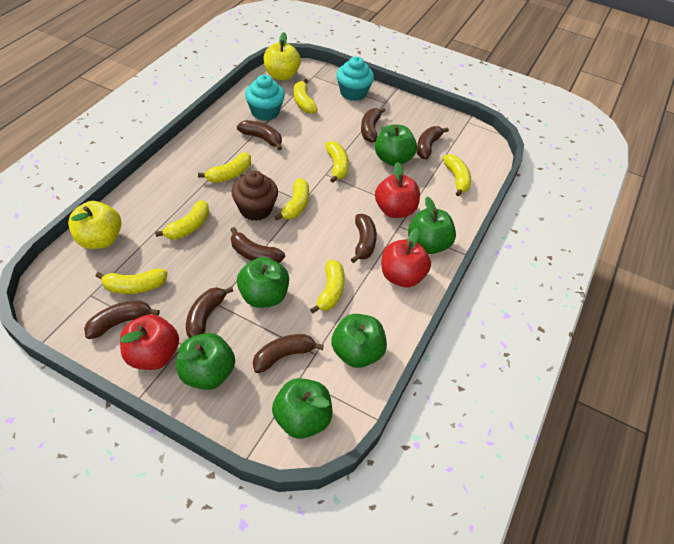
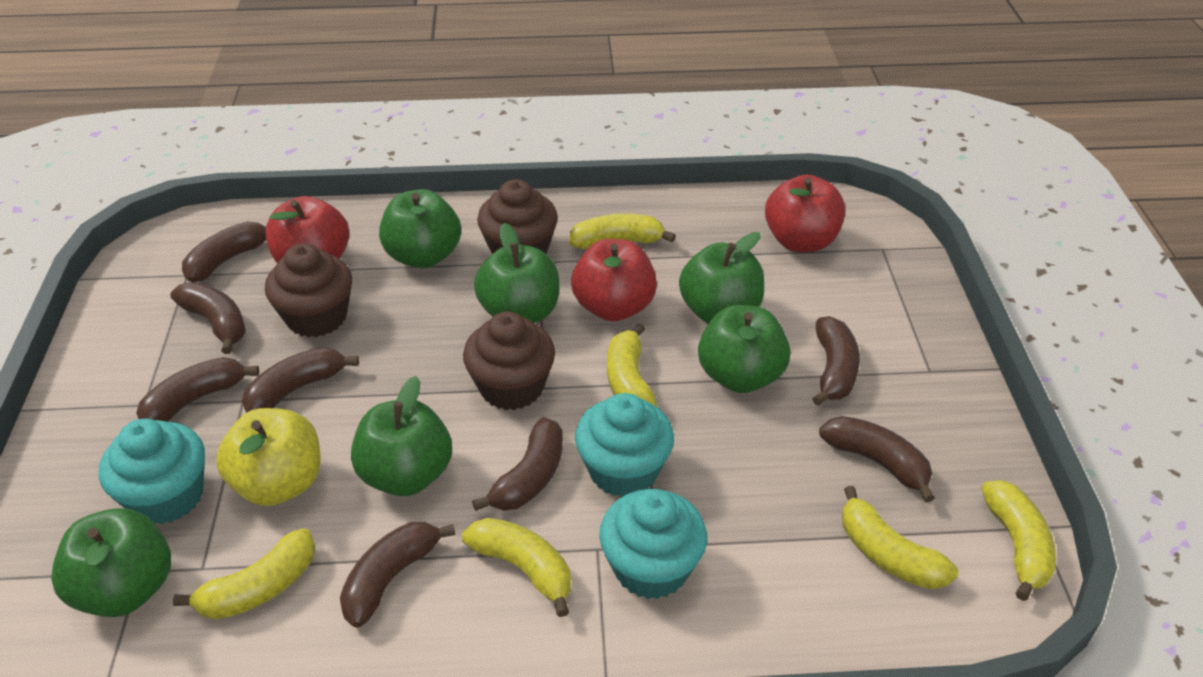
brown cupcake: 1 -> 3
turquoise cupcake: 2 -> 3
yellow apple: 2 -> 1
yellow banana: 8 -> 6

